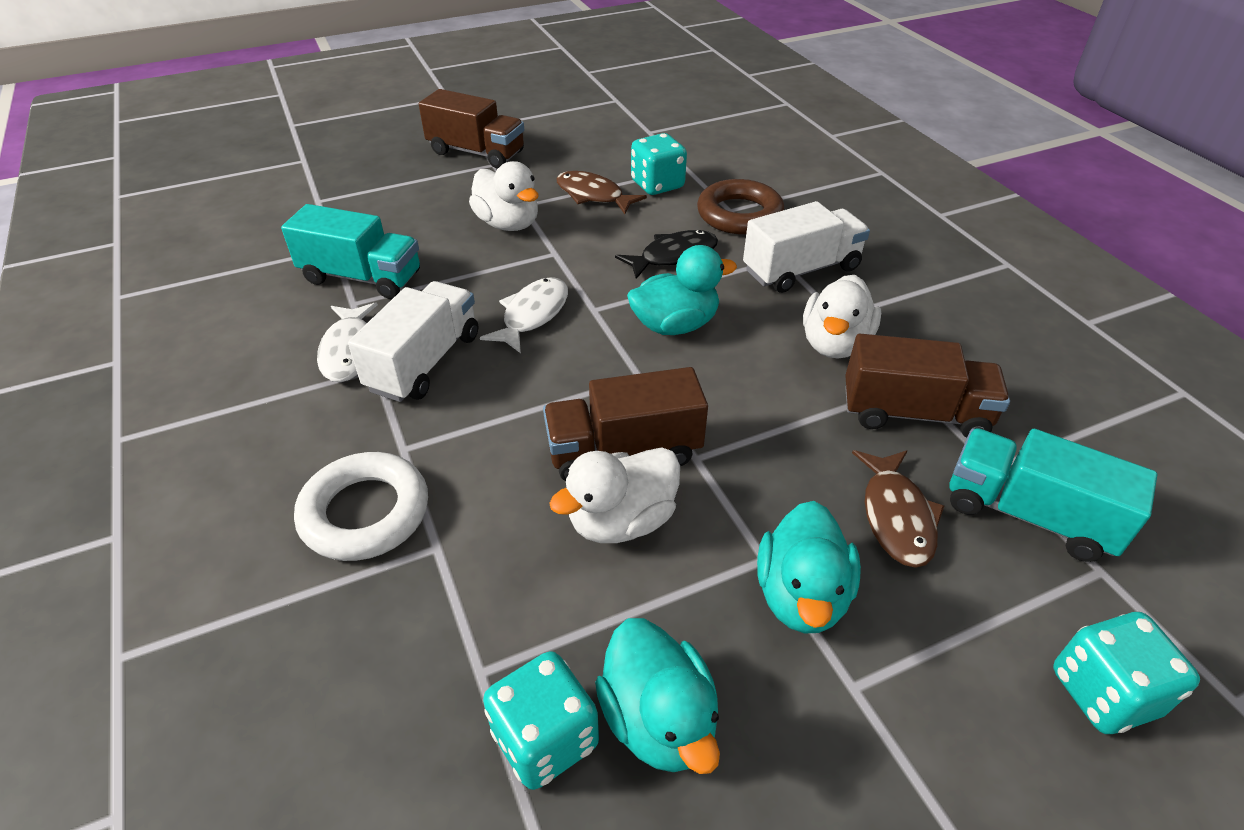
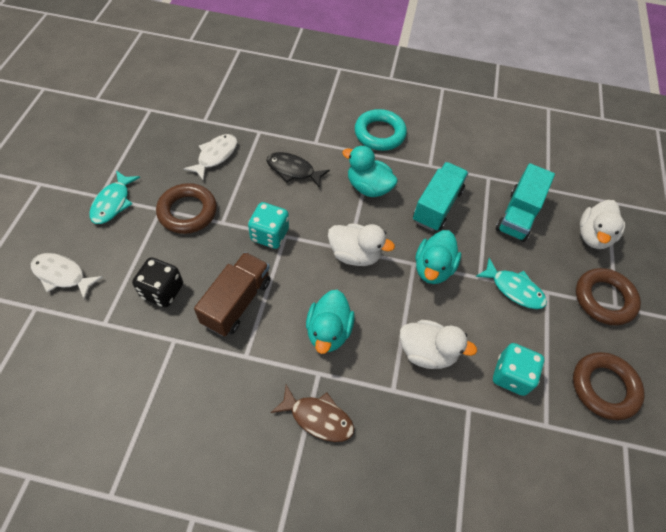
black dice: 0 -> 1
brown fish: 2 -> 1
brown ring: 1 -> 3
brown truck: 3 -> 1
turquoise dice: 3 -> 2
turquoise fish: 0 -> 2
turquoise ring: 0 -> 1
white ring: 1 -> 0
white truck: 2 -> 0

